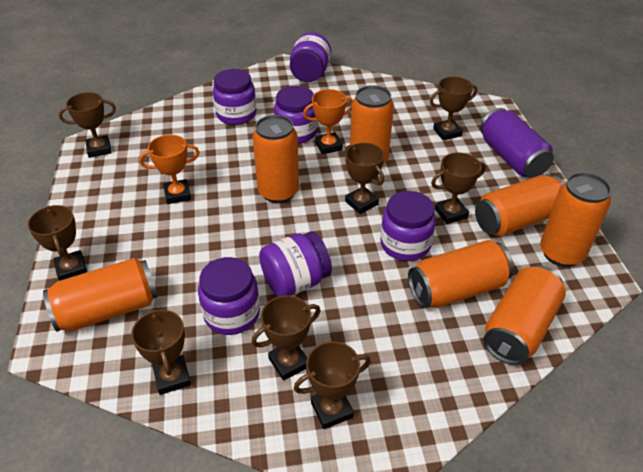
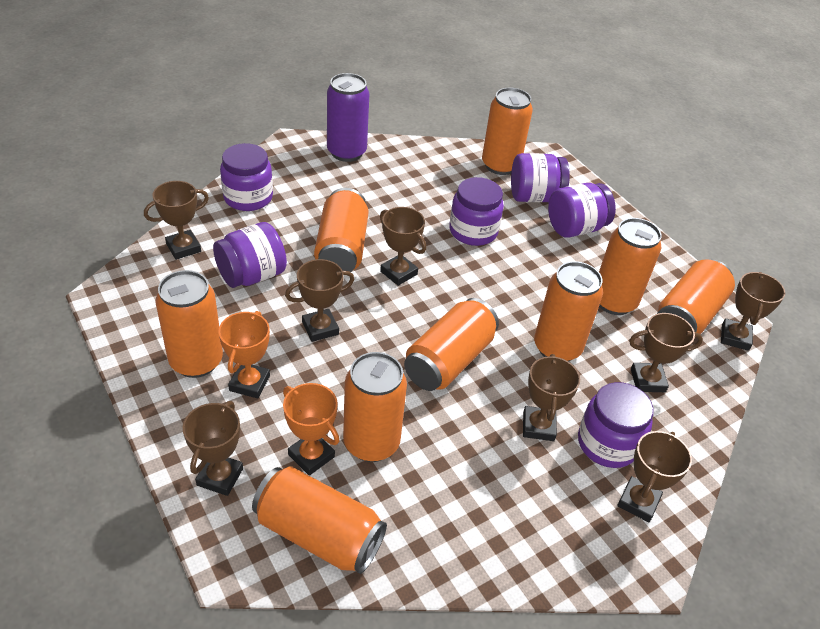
orange can: 7 -> 9

